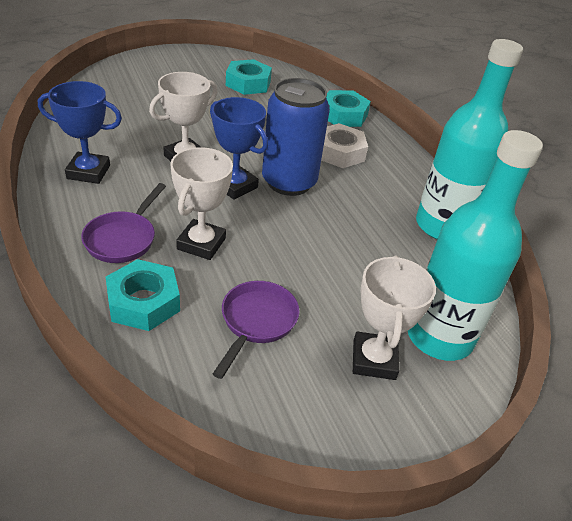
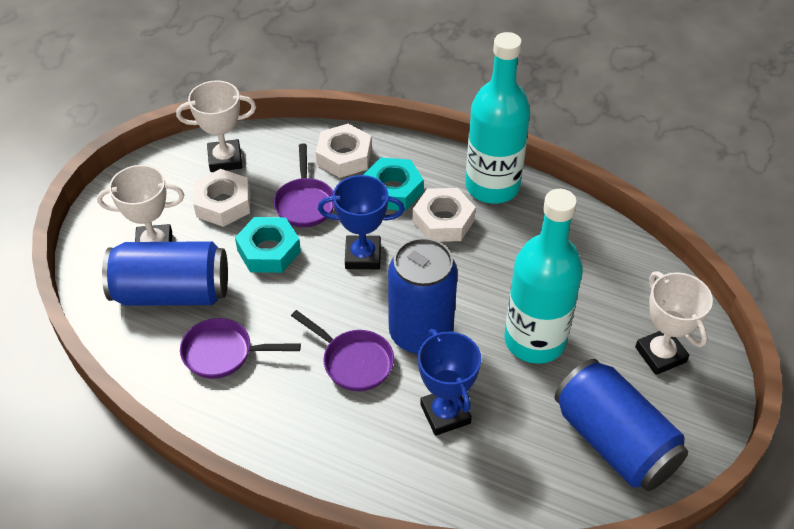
blue can: 1 -> 3
purple pan: 2 -> 3
turquoise nut: 3 -> 2
white nut: 1 -> 3

